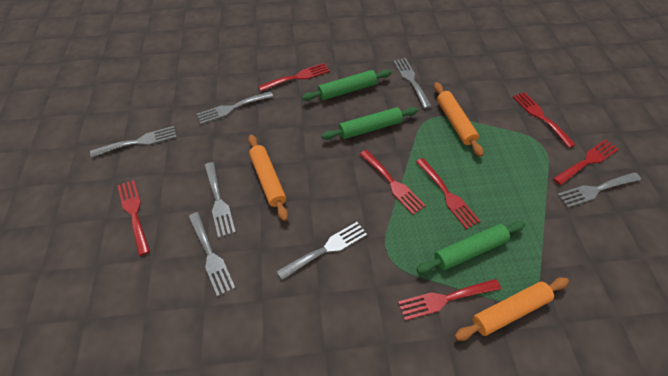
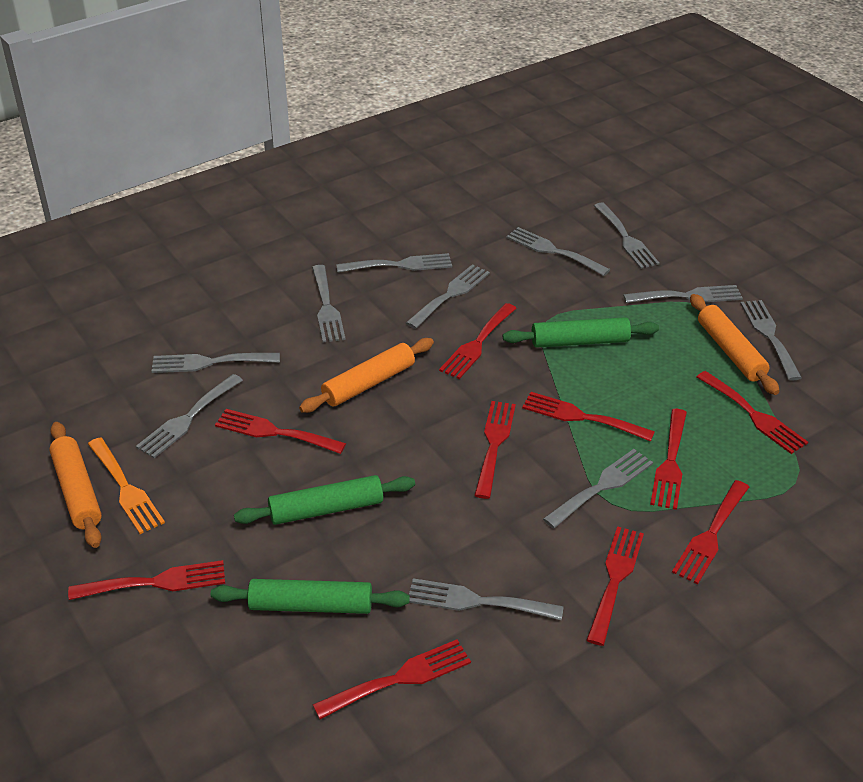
grey fork: 7 -> 11
orange fork: 0 -> 1
red fork: 7 -> 10

